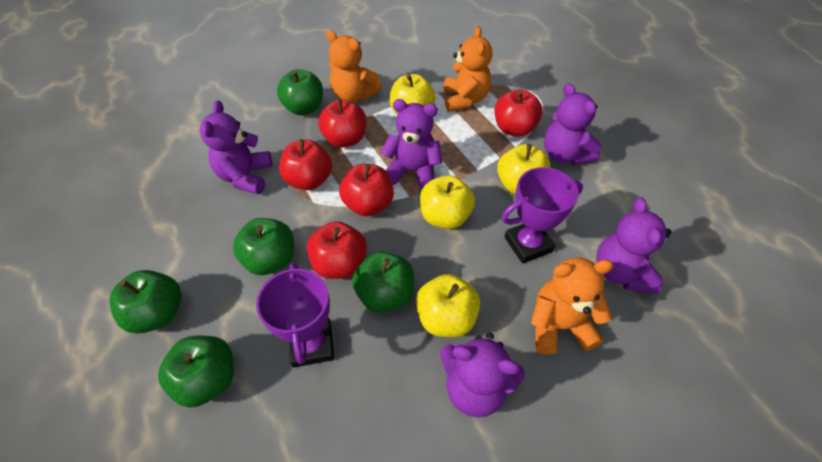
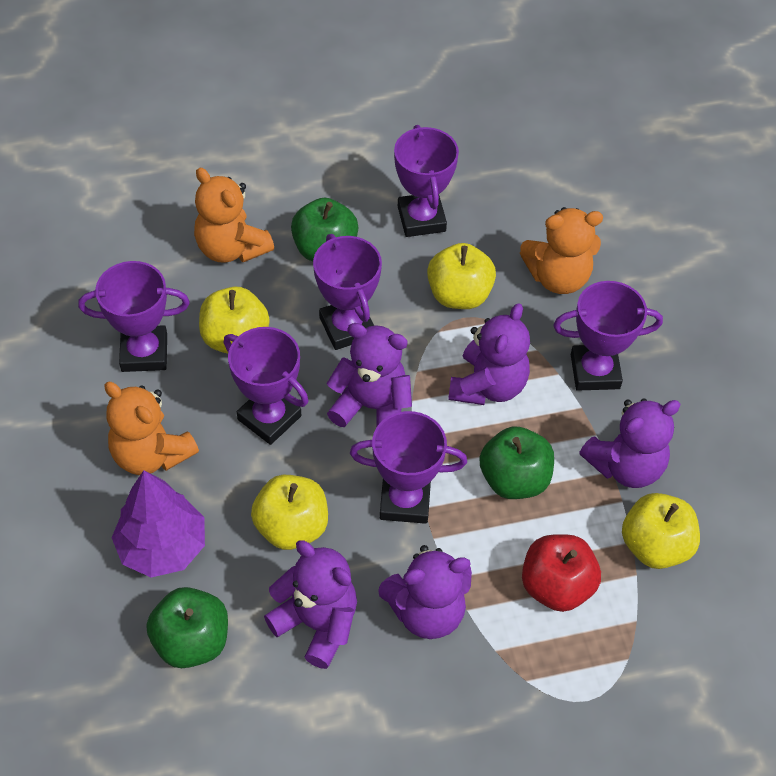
green apple: 5 -> 3
purple tree: 0 -> 1
purple trophy: 2 -> 6
red apple: 5 -> 1

